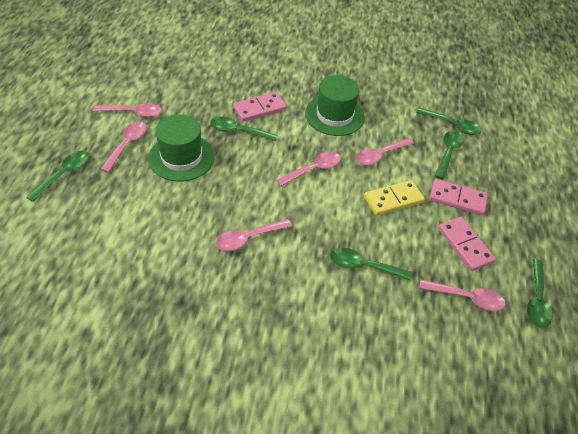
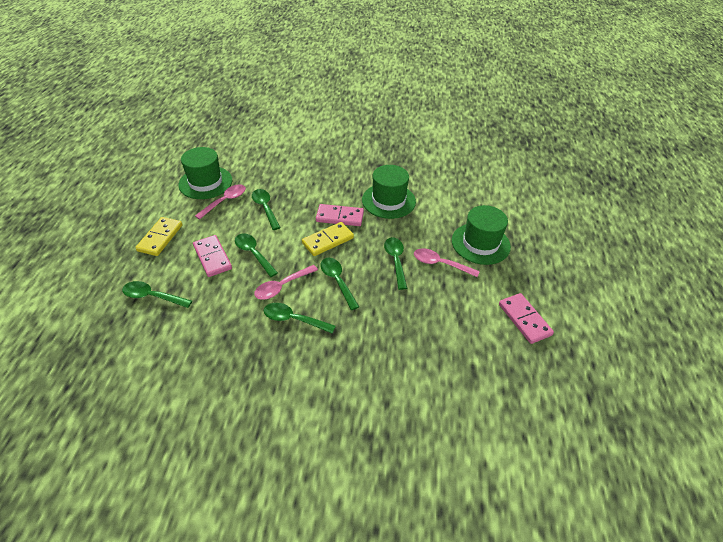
green hat: 2 -> 3
pink spoon: 6 -> 3
yellow domino: 1 -> 2

